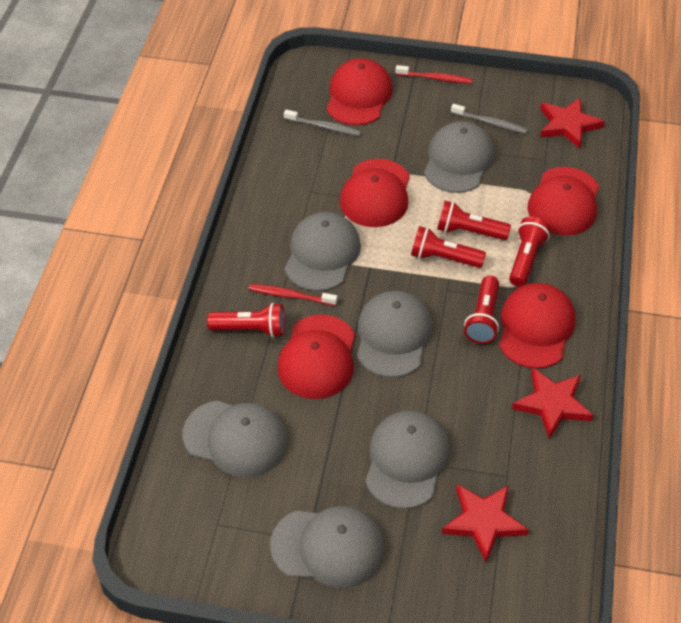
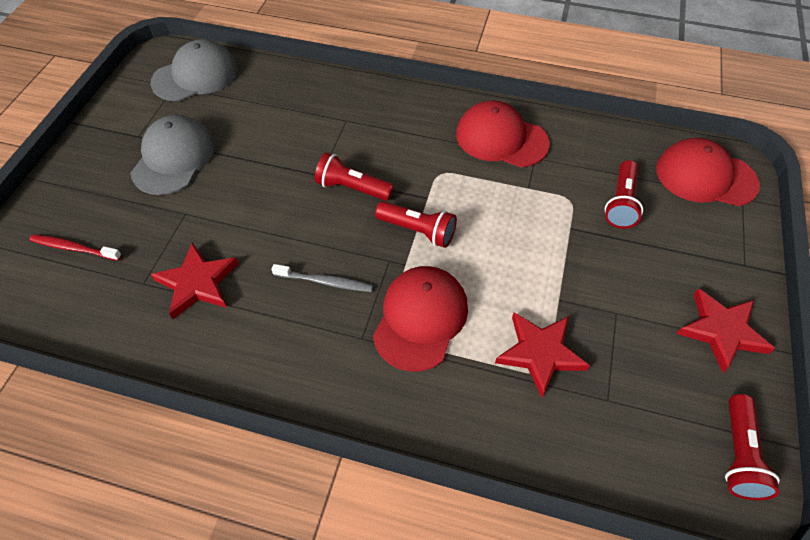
grey cap: 6 -> 2
grey toothbrush: 2 -> 1
red cap: 5 -> 3
red flashlight: 5 -> 4
red toothbrush: 2 -> 1

